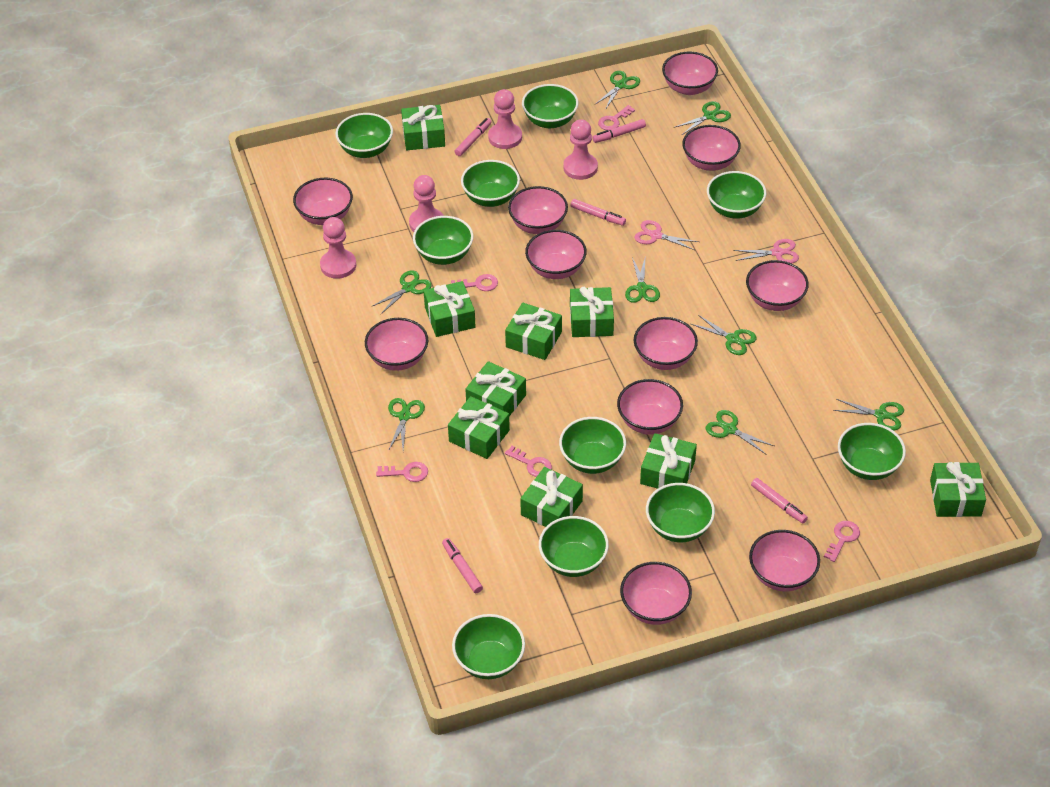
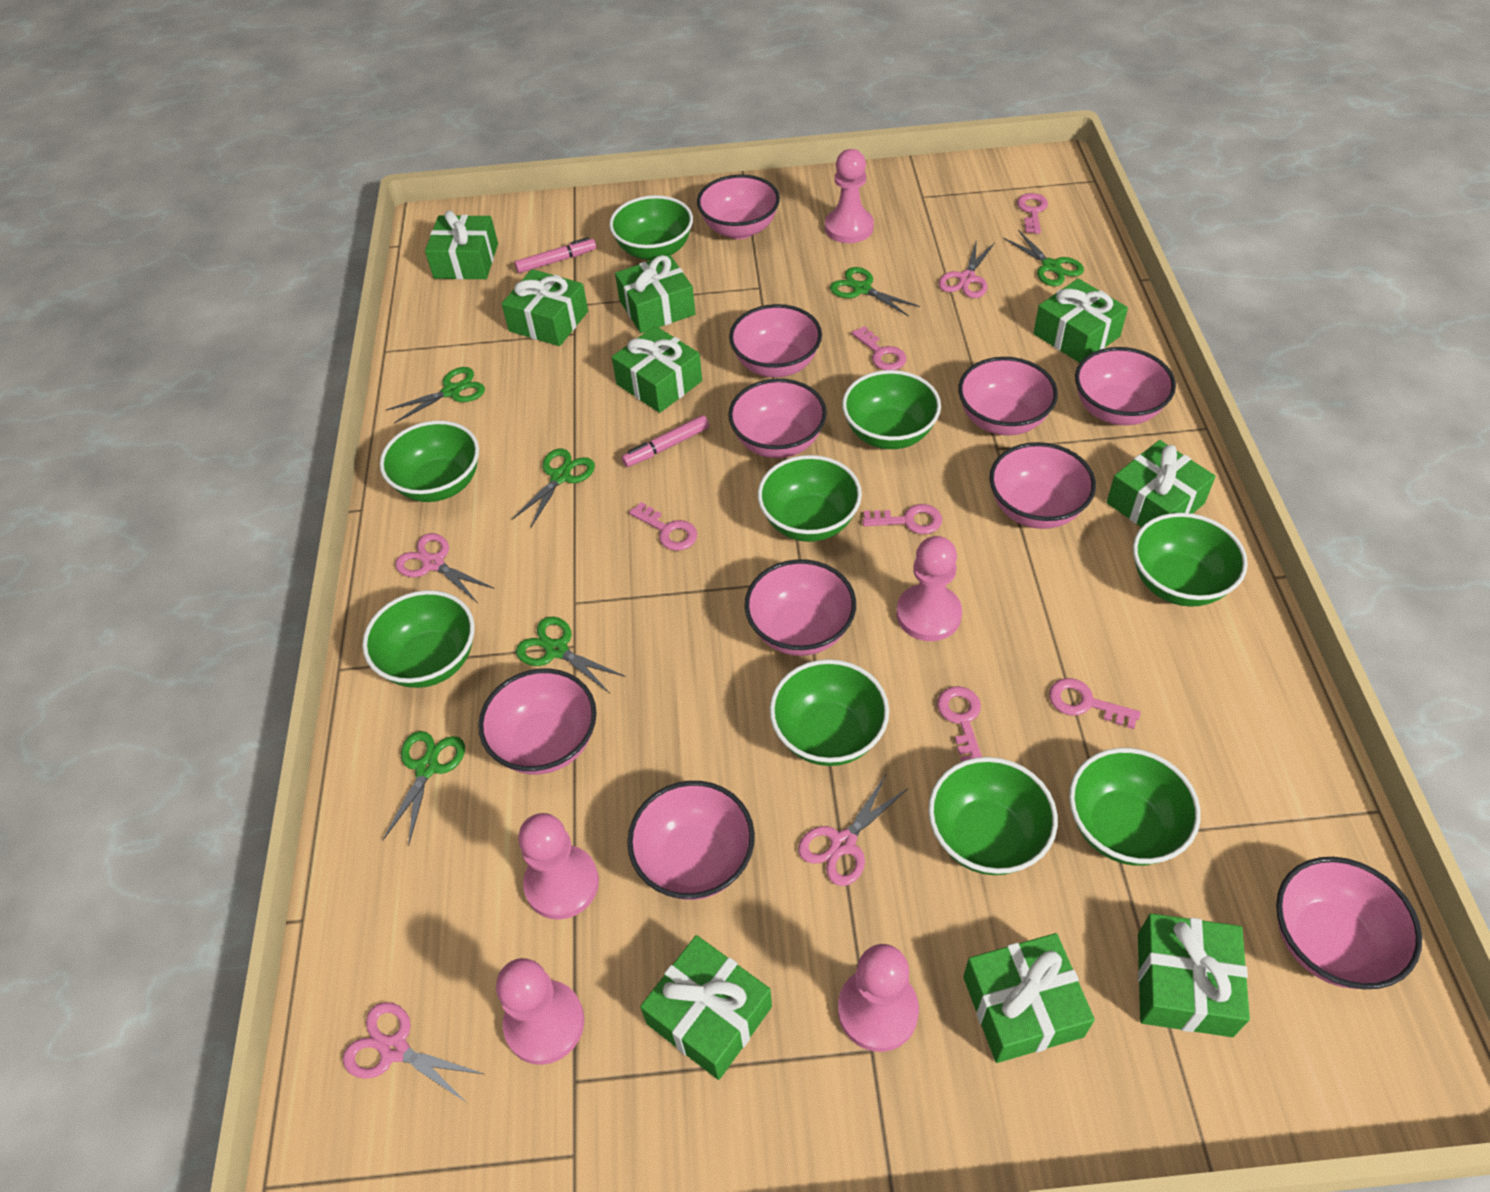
green bowl: 10 -> 9
green scissors: 8 -> 6
pink bowl: 11 -> 10
pink key: 5 -> 6
pink marker: 5 -> 2
pink pawn: 4 -> 5
pink scissors: 2 -> 4

